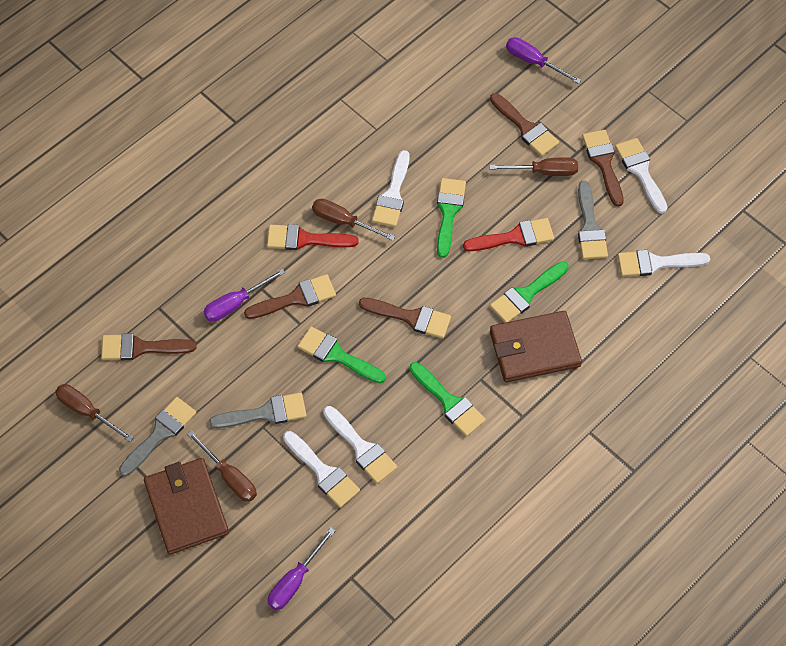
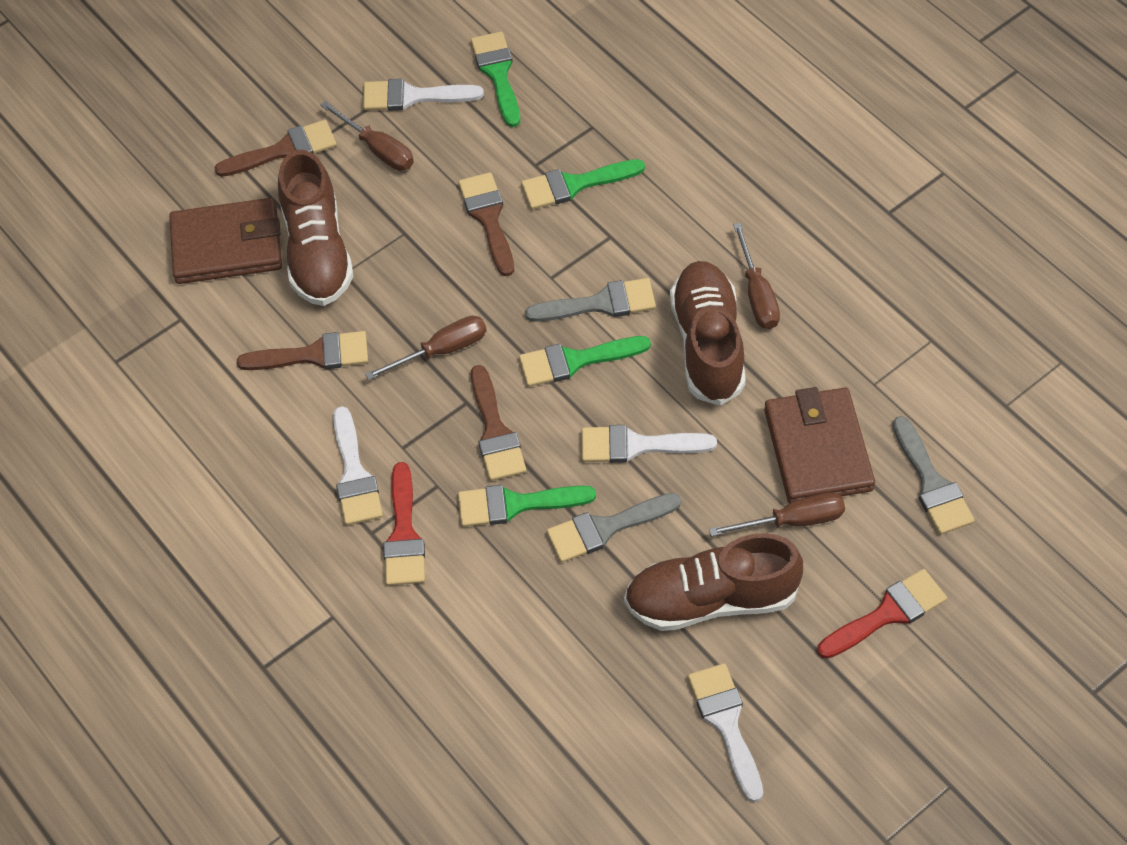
brown brush: 5 -> 4
brown shoe: 0 -> 3
purple screwdriver: 3 -> 0
white brush: 5 -> 4

